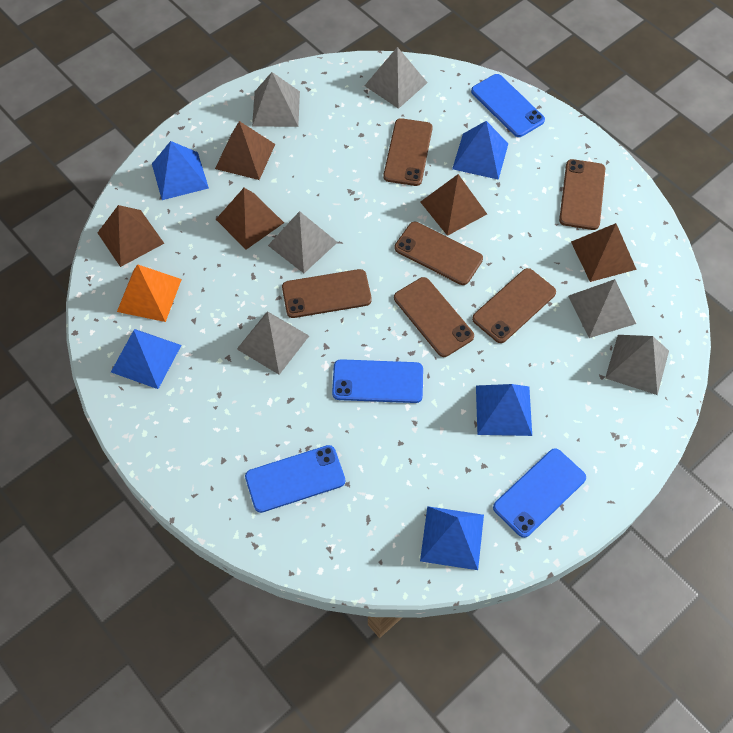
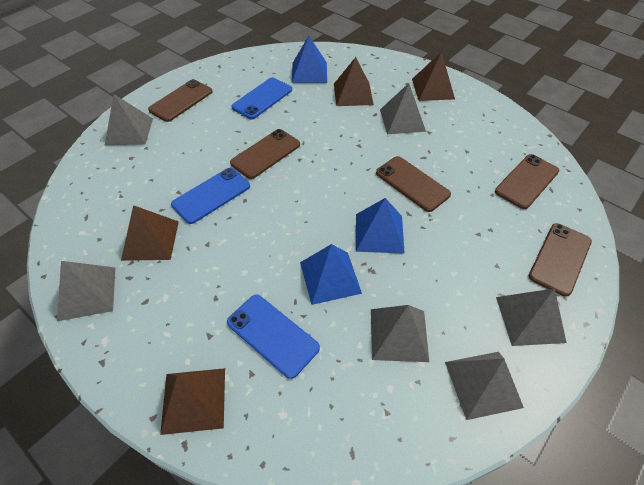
blue phone: 4 -> 3
blue pyramid: 5 -> 3
brown phone: 6 -> 5
brown pyramid: 5 -> 4
orange pyramid: 1 -> 0

